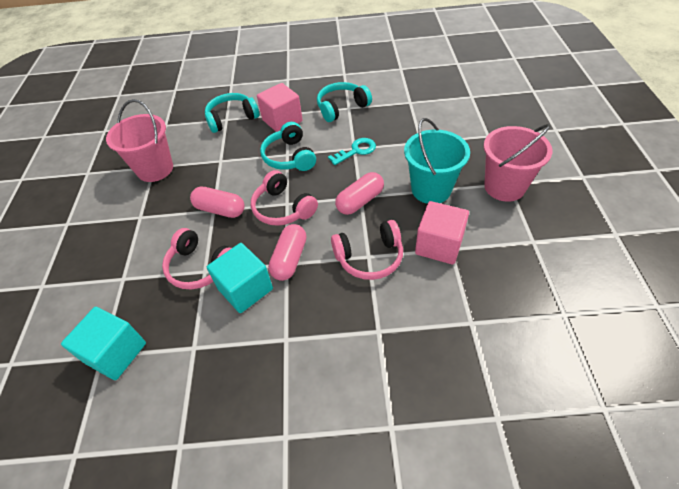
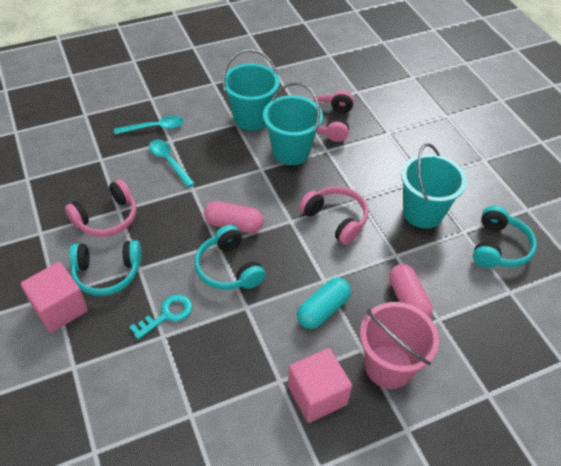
pink bucket: 2 -> 1
pink capsule: 3 -> 2
turquoise bucket: 1 -> 3
turquoise capsule: 0 -> 1
turquoise cube: 2 -> 0
turquoise spoon: 0 -> 2

